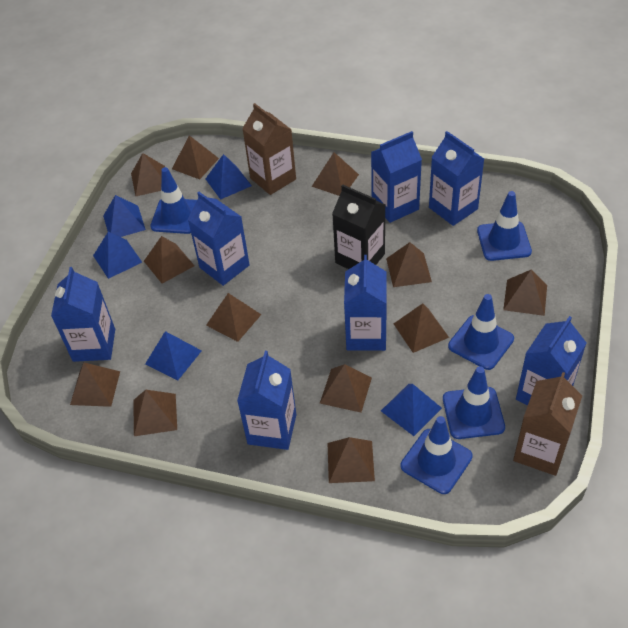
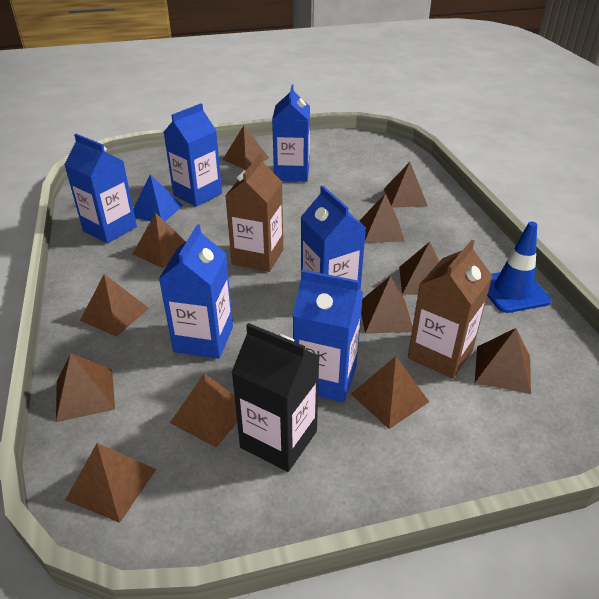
blue carton: 7 -> 6
blue pyramid: 5 -> 1
blue traffic cone: 5 -> 1

